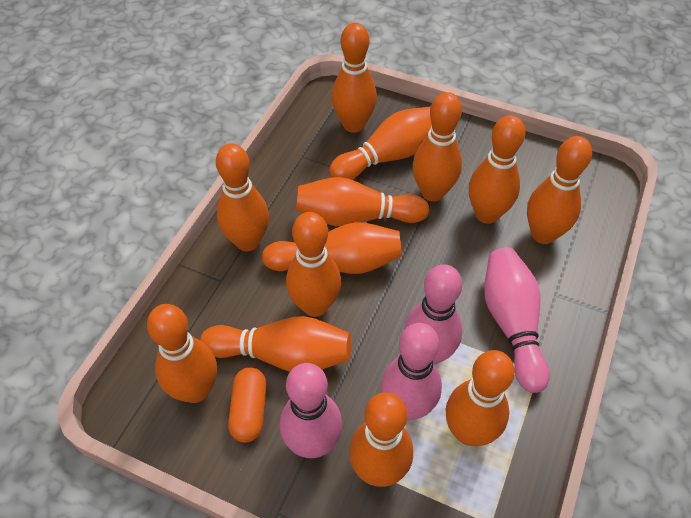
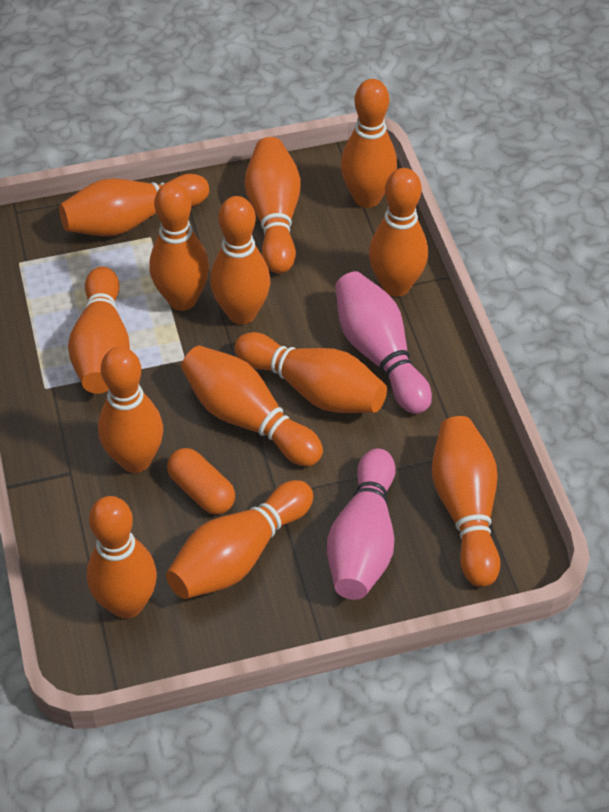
pink bowling pin: 4 -> 2

